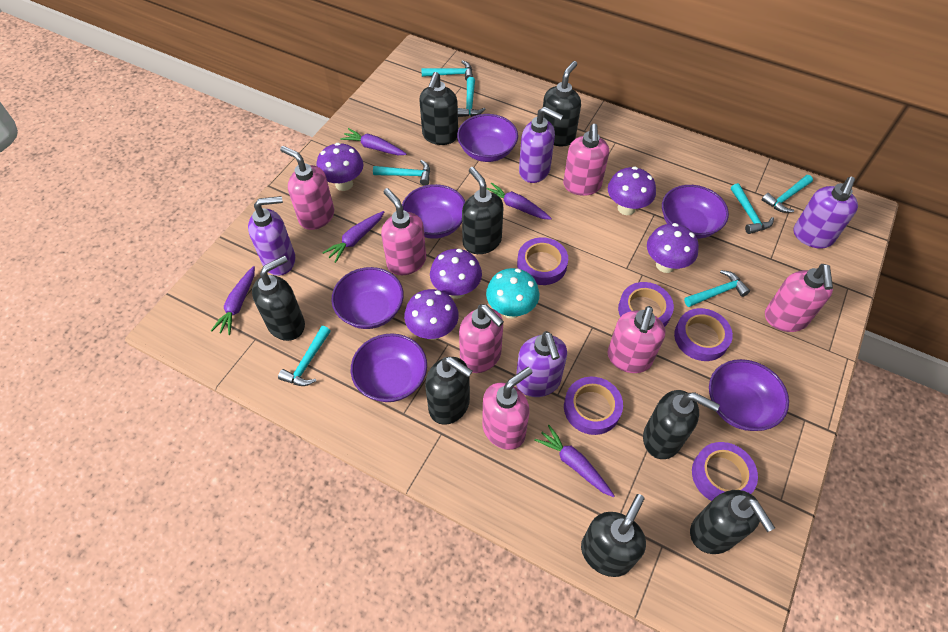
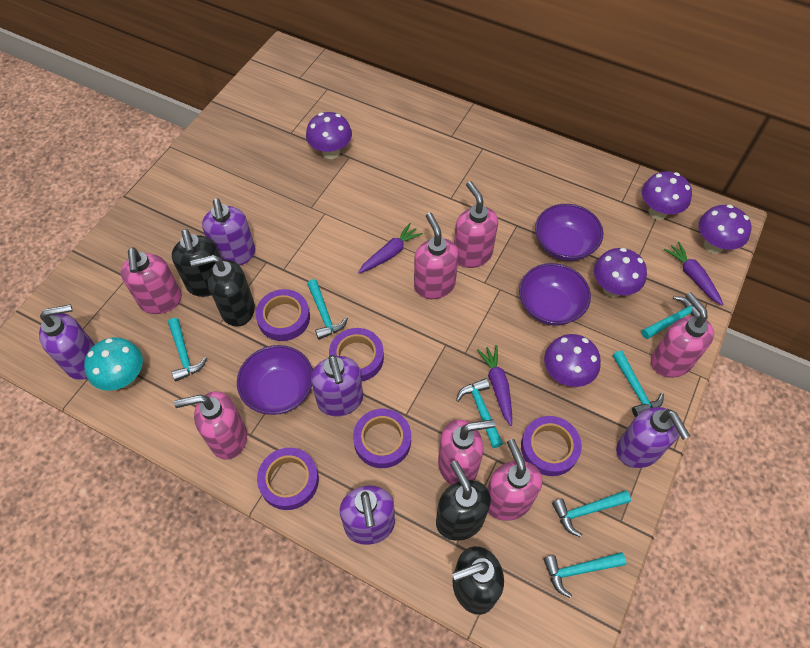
black soap dispenser: 8 -> 4
purple bowl: 6 -> 3
purple carrot: 5 -> 3
purple soap dispenser: 4 -> 5

